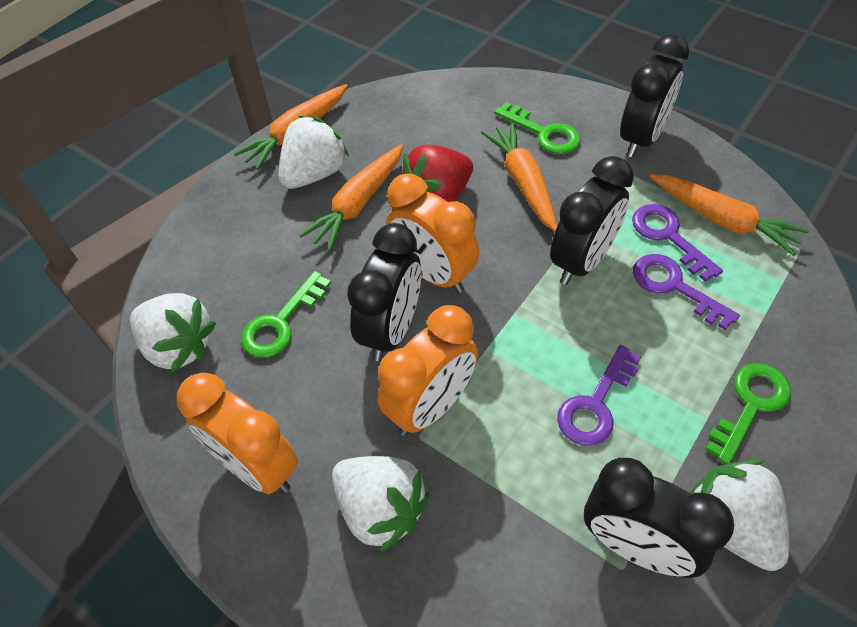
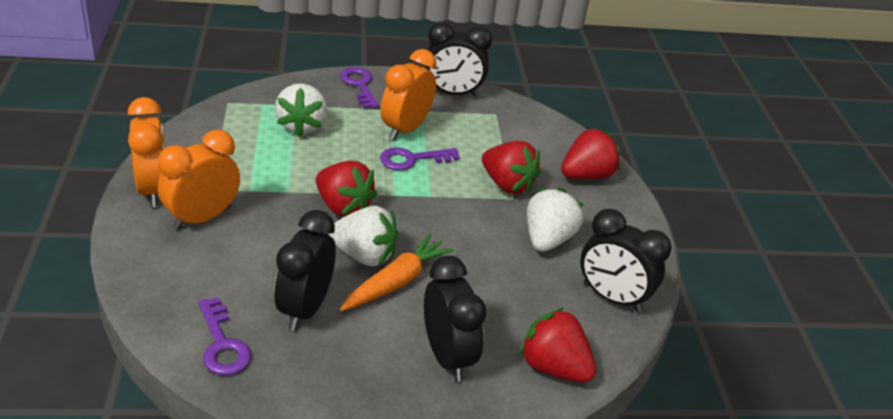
green key: 3 -> 0
orange carrot: 4 -> 1
red strawberry: 1 -> 4
white strawberry: 4 -> 3

